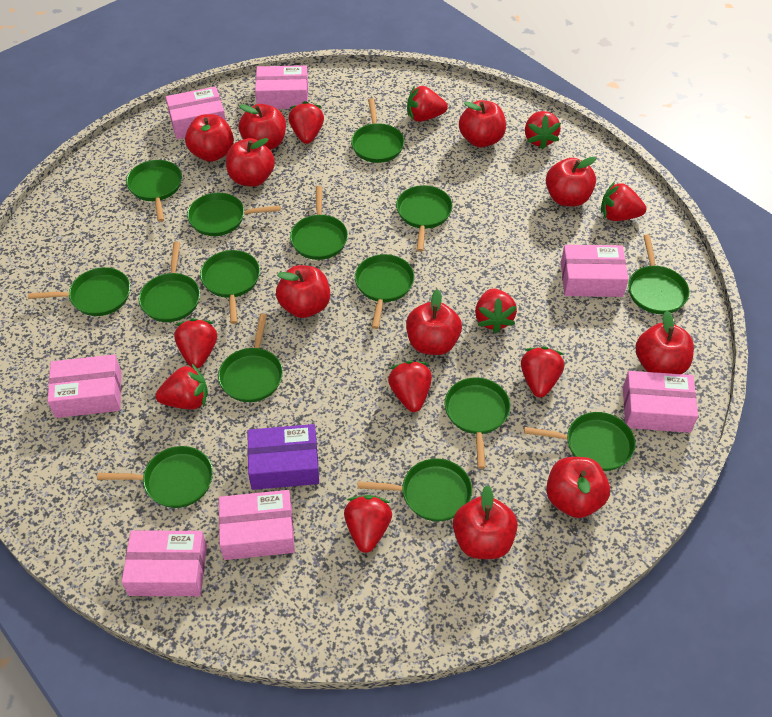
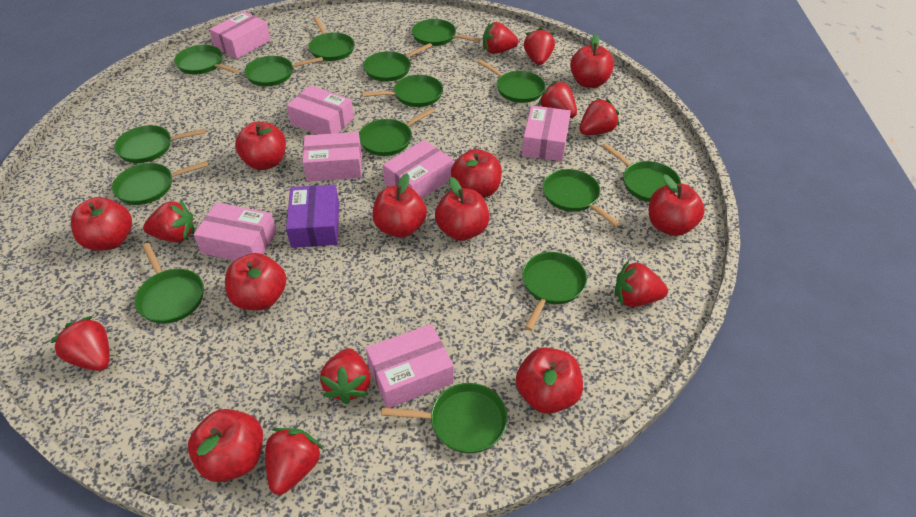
red strawberry: 10 -> 9

